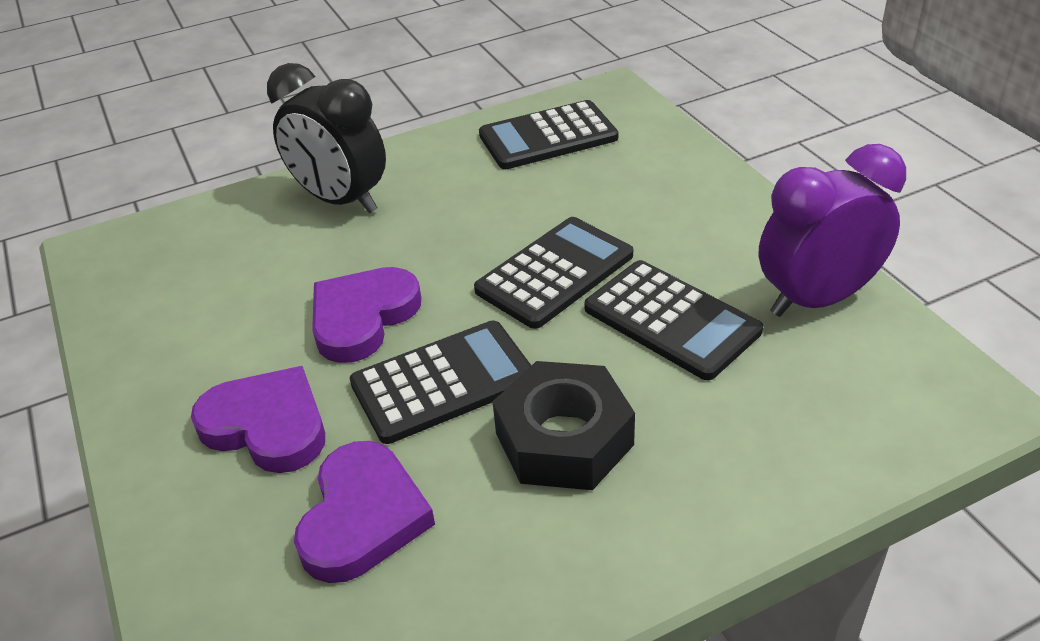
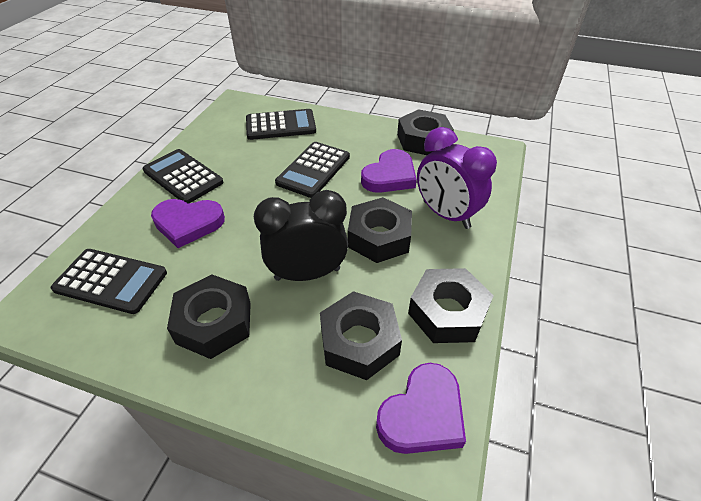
black nut: 1 -> 5

